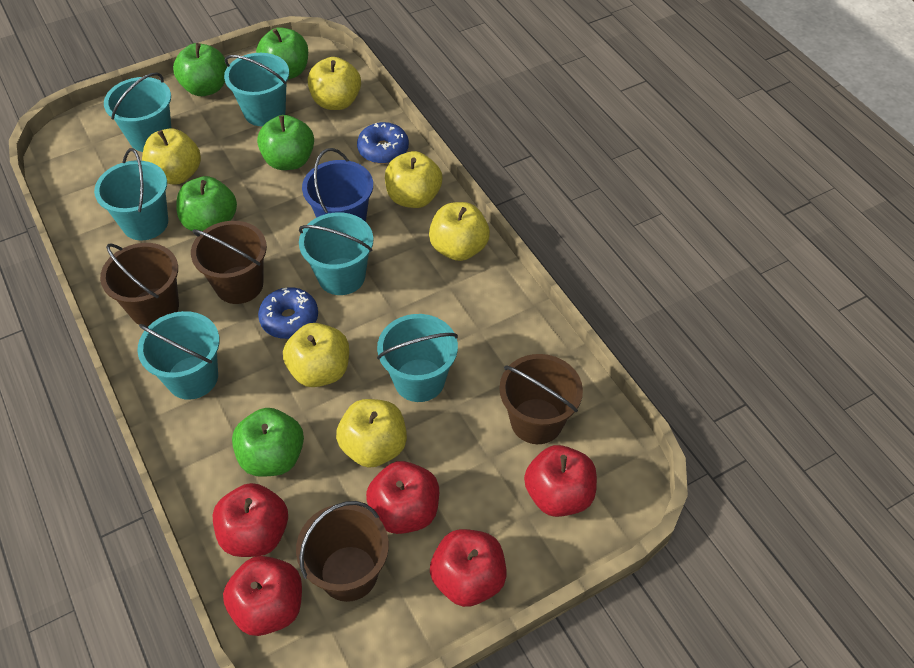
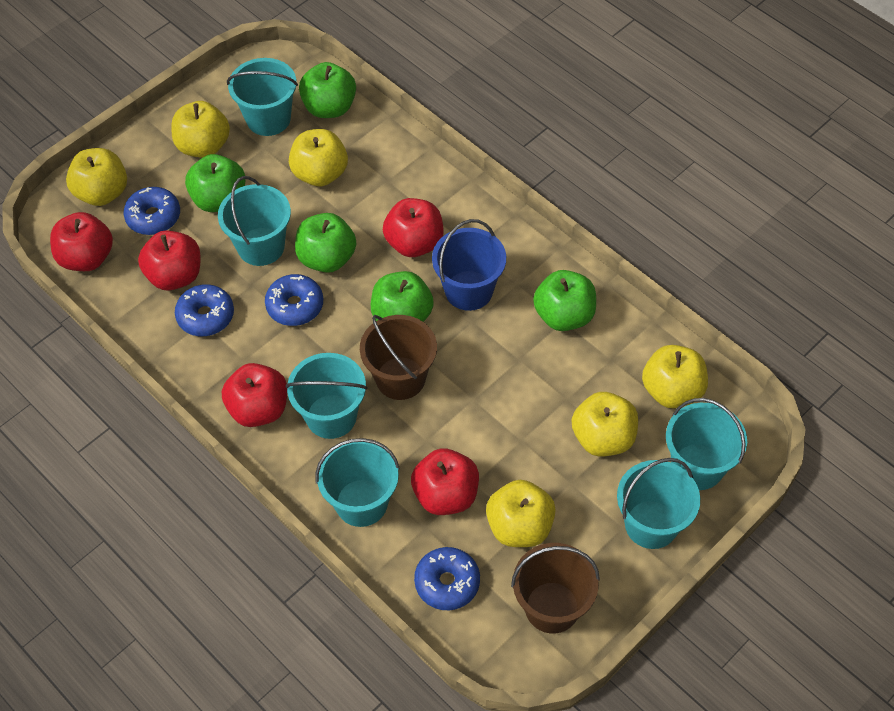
blue donut: 2 -> 4
brown bucket: 4 -> 2

